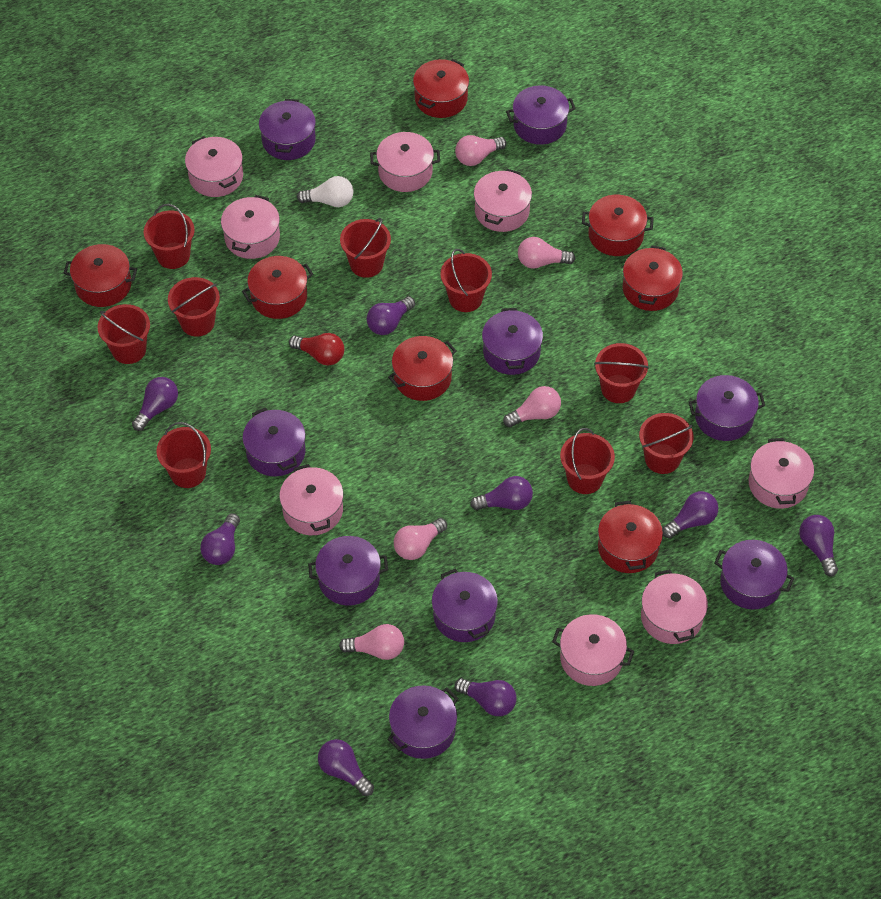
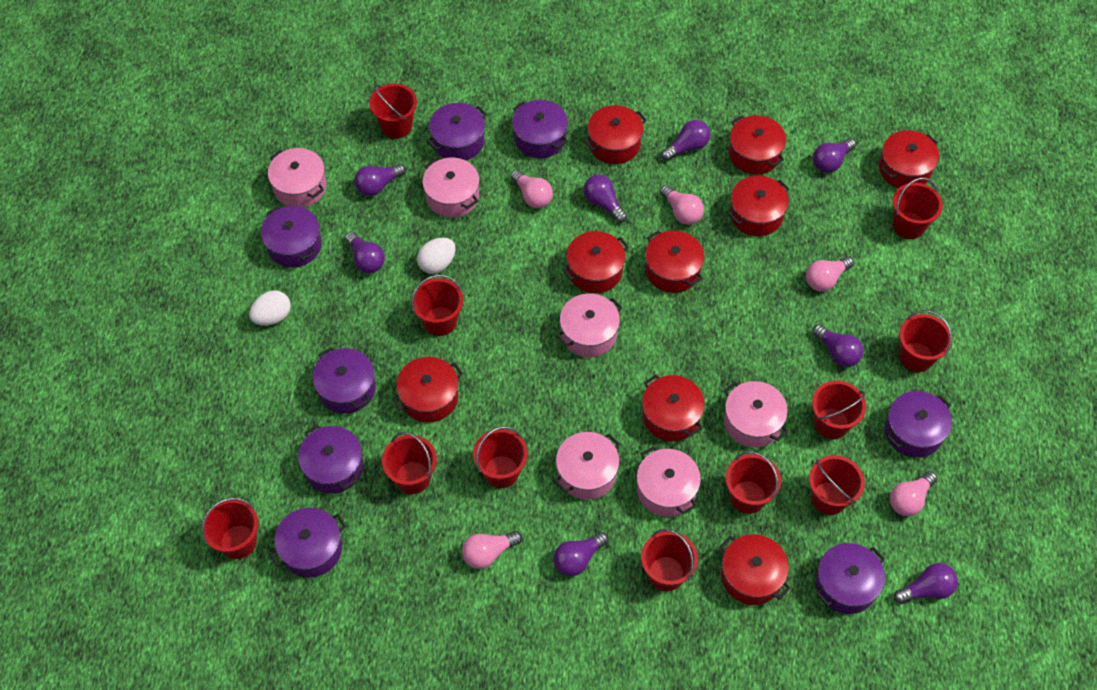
pink pot: 8 -> 6
purple pot: 9 -> 8
red bucket: 9 -> 11
red light bulb: 1 -> 0
red pot: 7 -> 9
white egg: 0 -> 2
white light bulb: 1 -> 0

